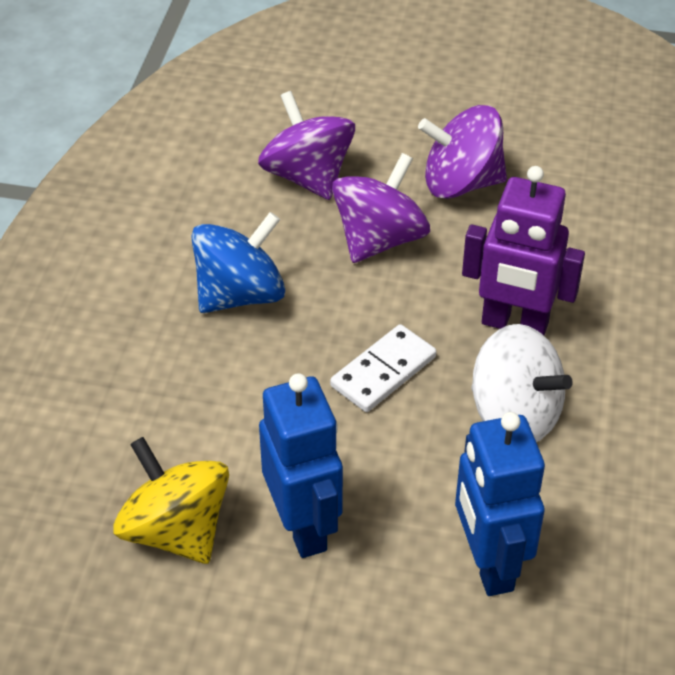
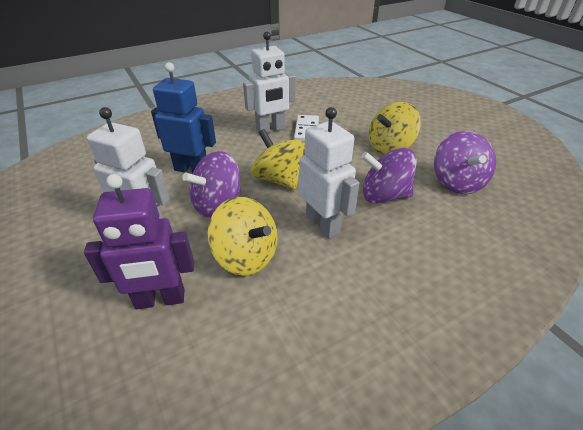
blue robot: 2 -> 1
blue spinning top: 1 -> 0
white robot: 0 -> 3
white spinning top: 1 -> 0
yellow spinning top: 1 -> 3

